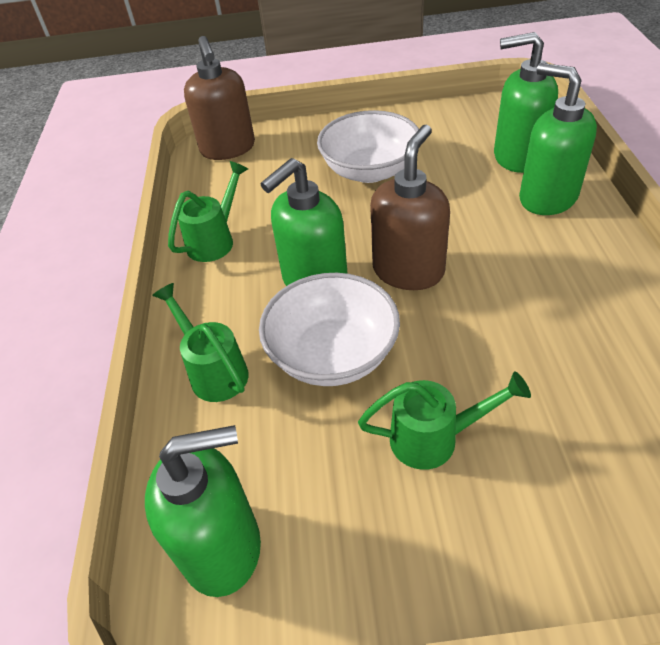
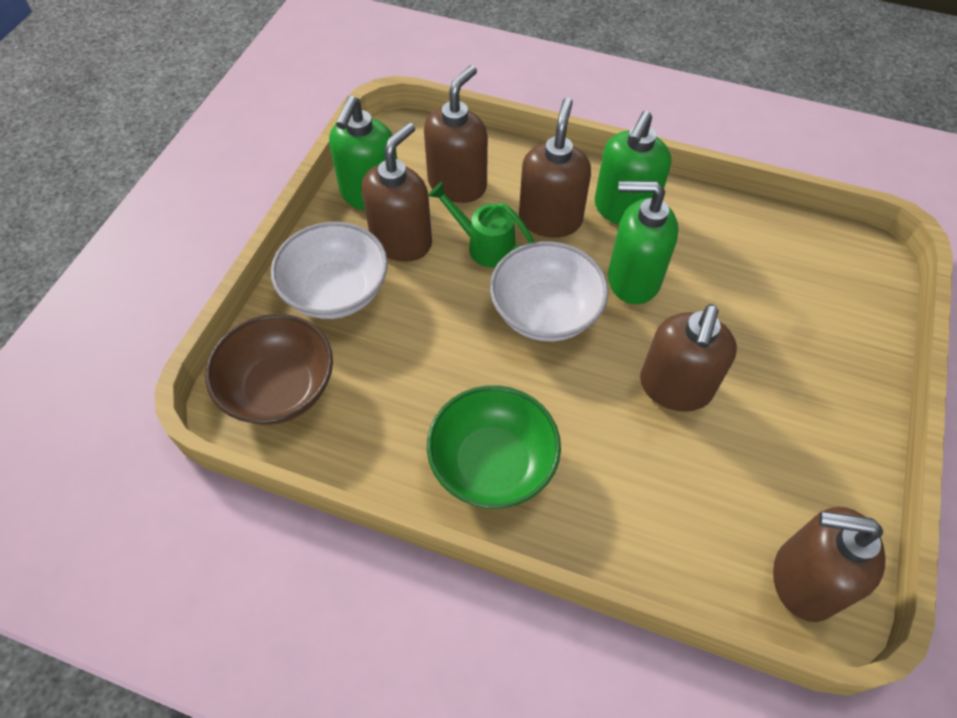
brown bowl: 0 -> 1
brown soap dispenser: 2 -> 5
green bowl: 0 -> 1
green soap dispenser: 4 -> 3
green watering can: 3 -> 1

